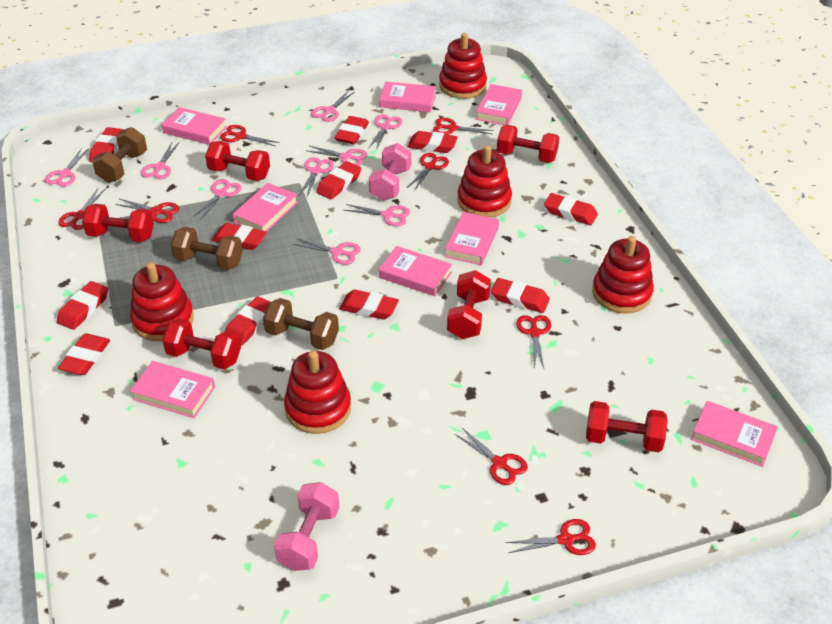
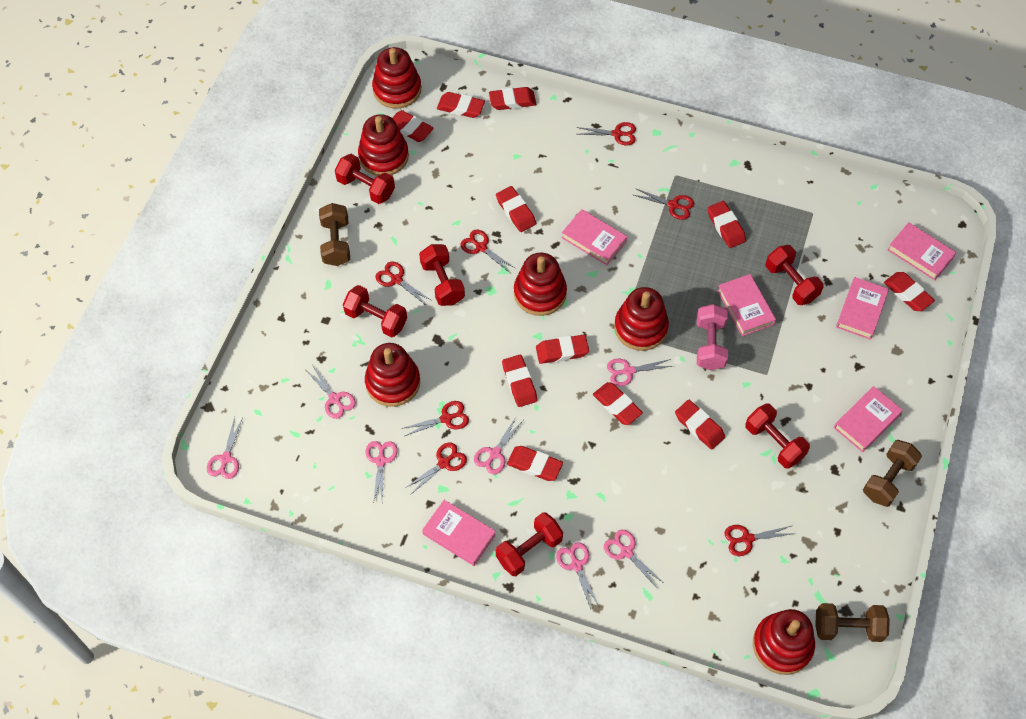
pink book: 8 -> 6
pink dumbbell: 2 -> 1
pink scissors: 9 -> 7
red scissors: 8 -> 7
red stacking toy: 5 -> 6

